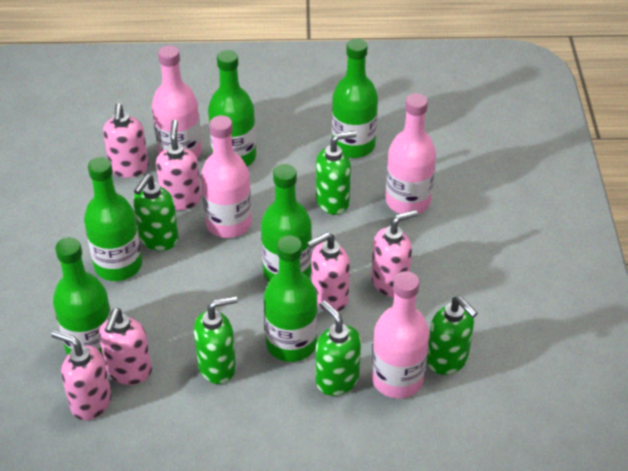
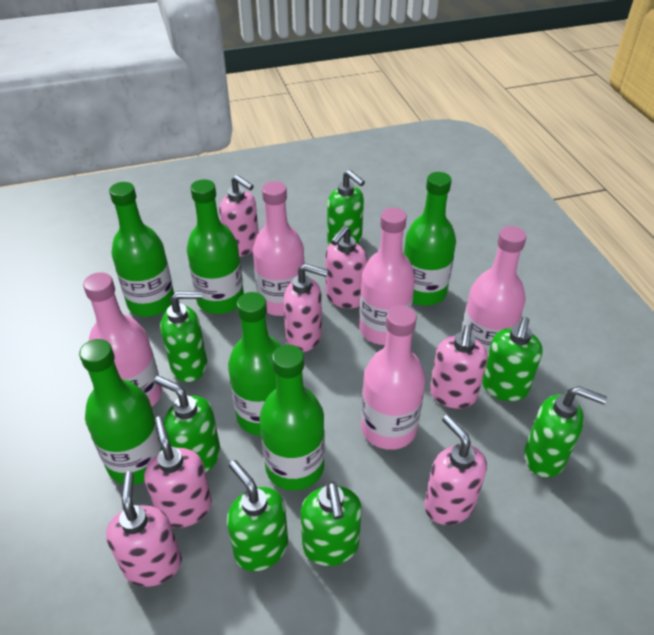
green soap dispenser: 5 -> 7
pink bottle: 4 -> 5
pink soap dispenser: 6 -> 7

